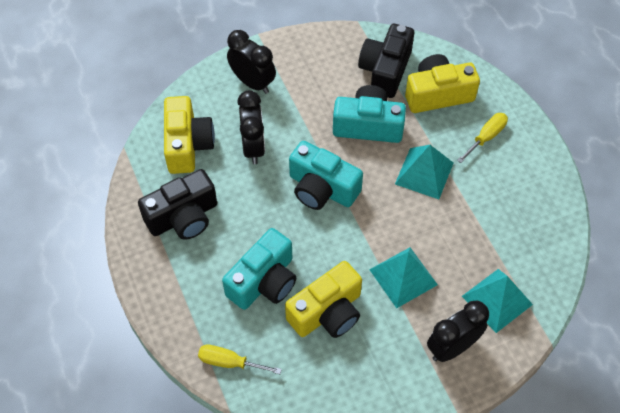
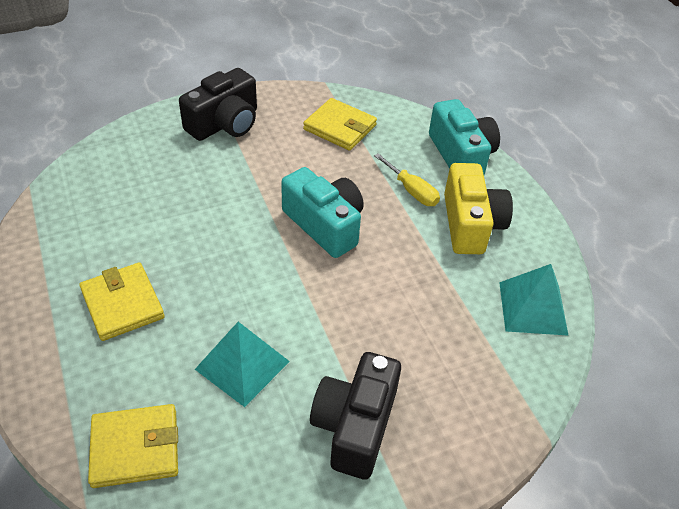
black clock: 3 -> 0
turquoise camera: 3 -> 2
turquoise pyramid: 3 -> 2
yellow camera: 3 -> 1
yellow screwdriver: 2 -> 1
yellow wallet: 0 -> 3

